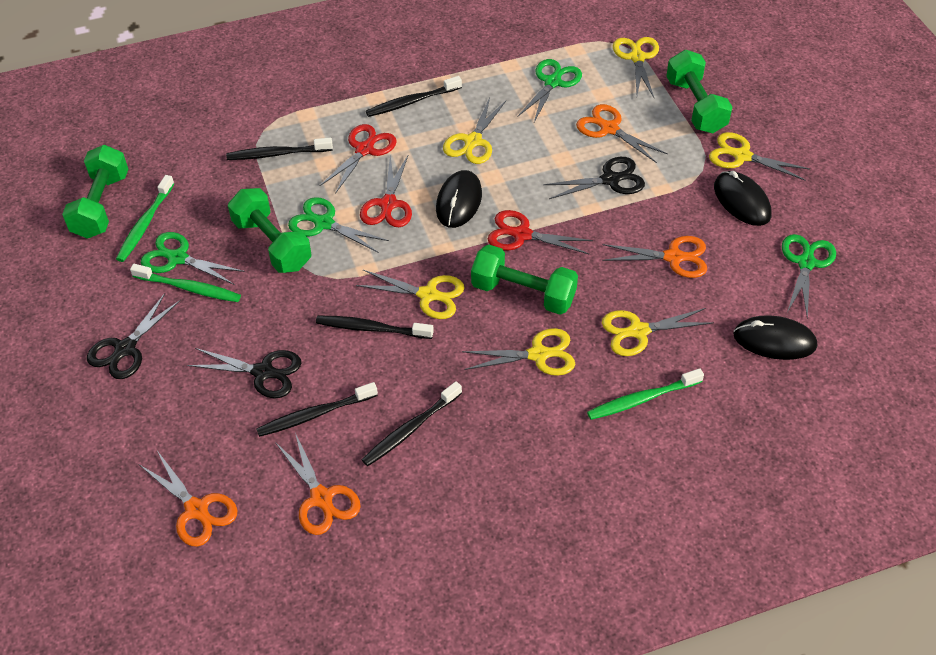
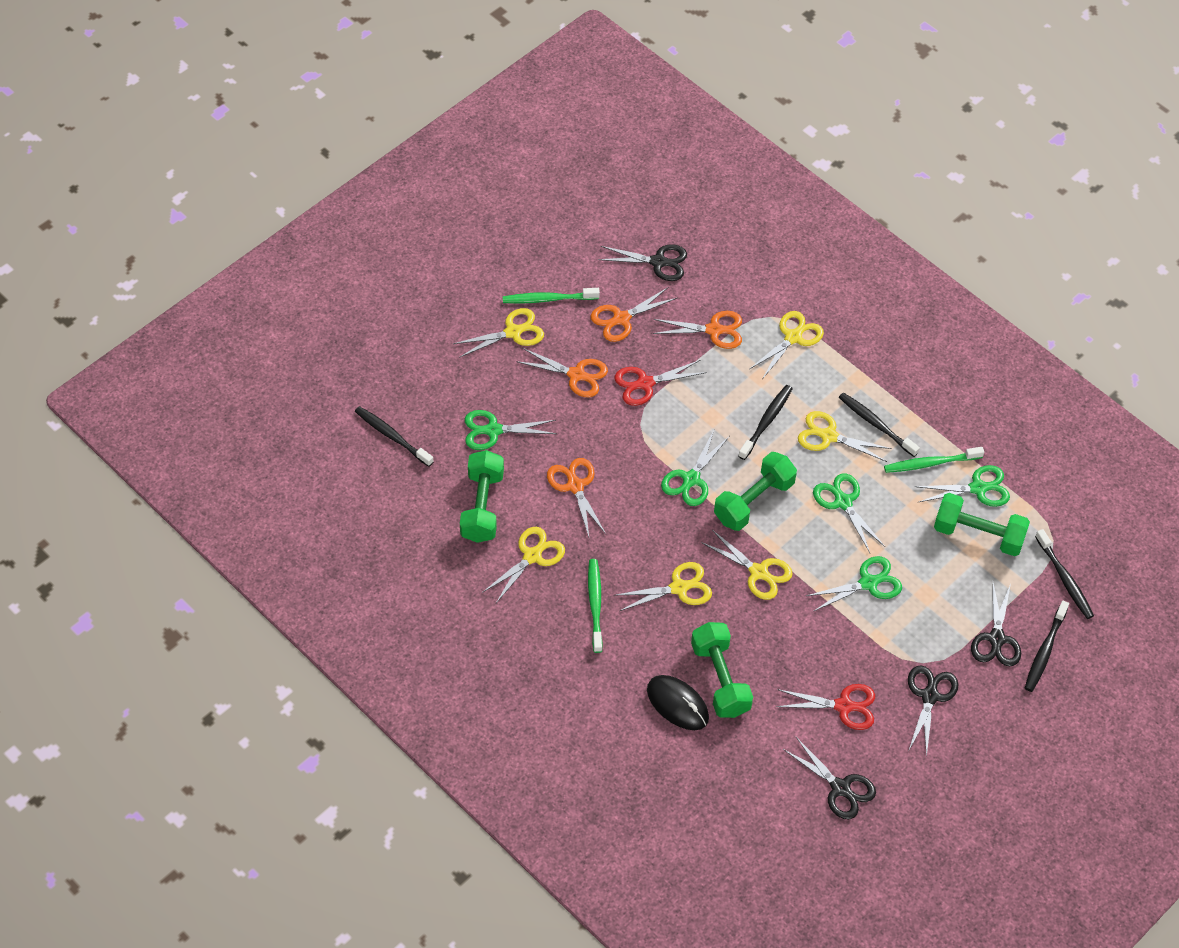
black mouse: 3 -> 1
black scissors: 3 -> 4
green scissors: 4 -> 5
red scissors: 3 -> 2

